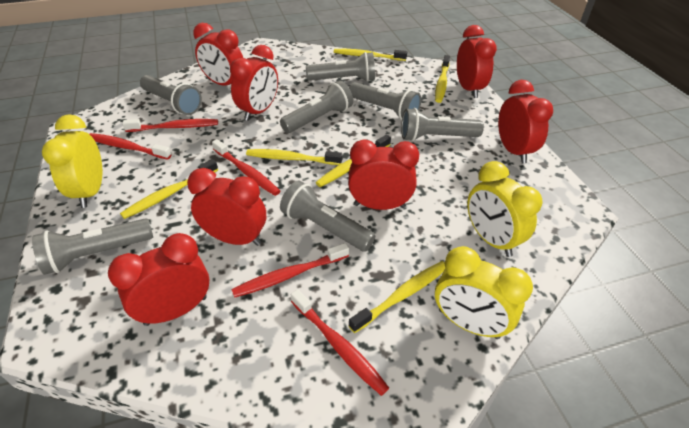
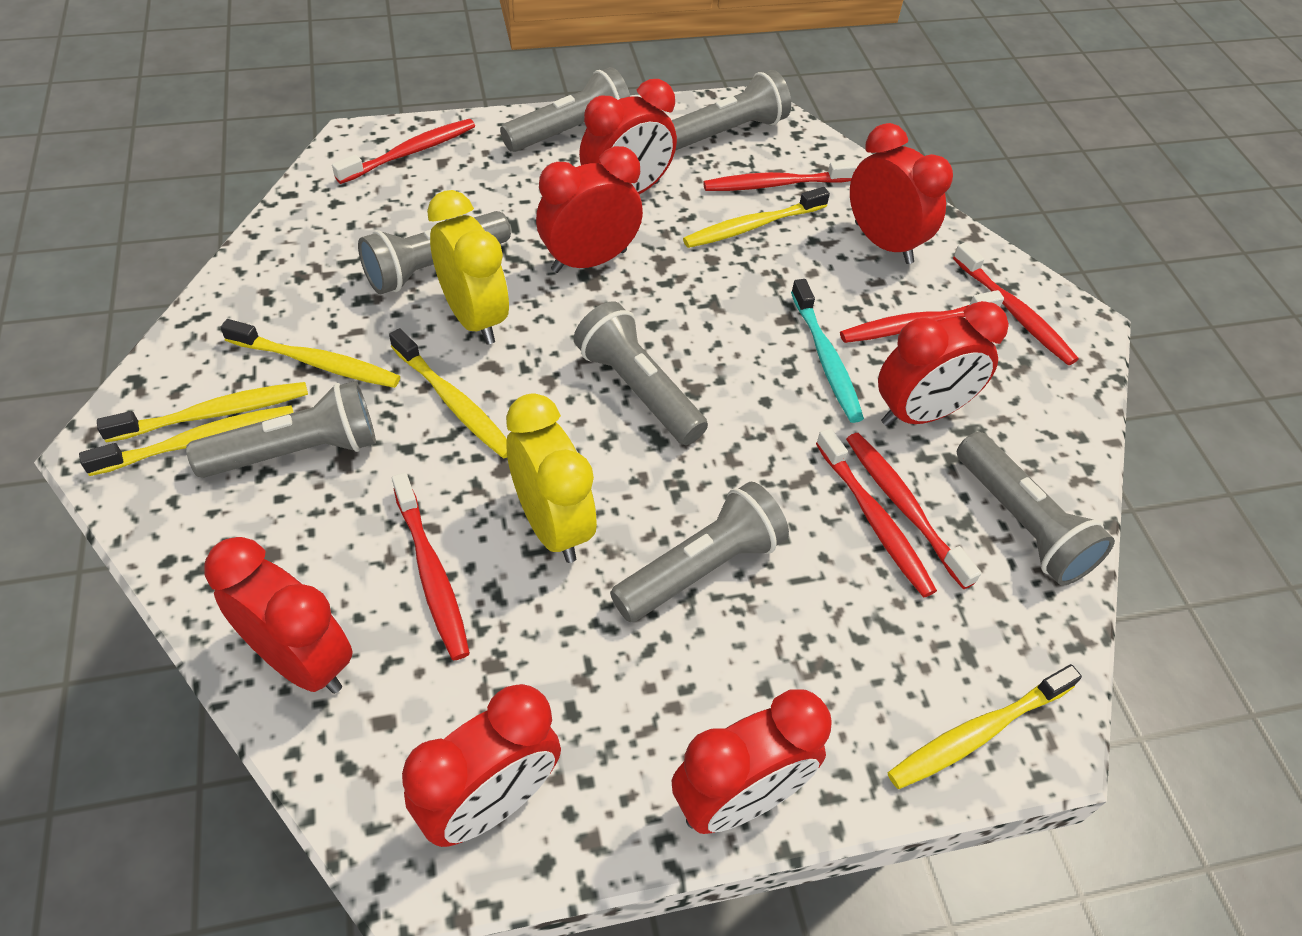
red toothbrush: 5 -> 7
turquoise toothbrush: 0 -> 1
yellow clock: 3 -> 2

